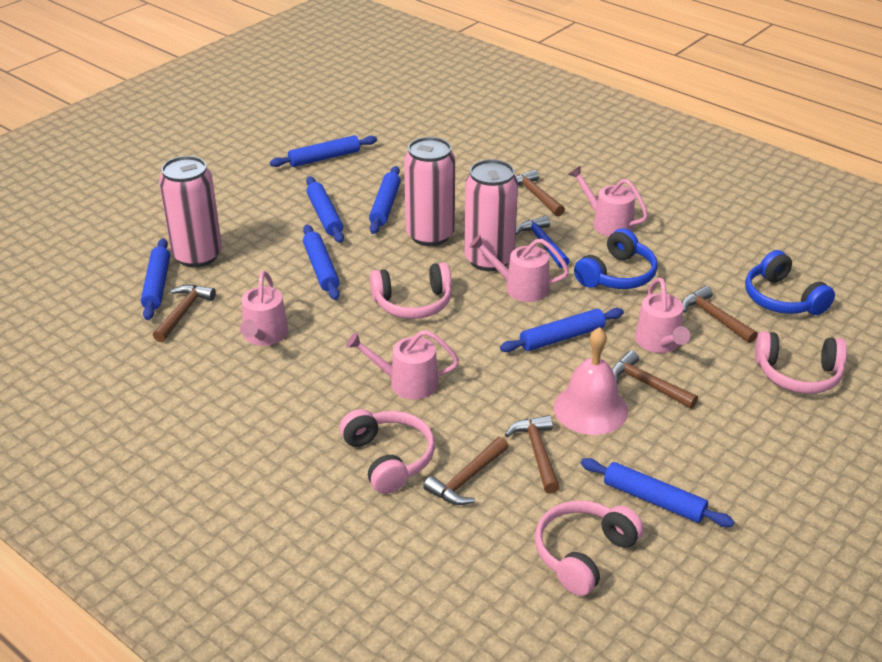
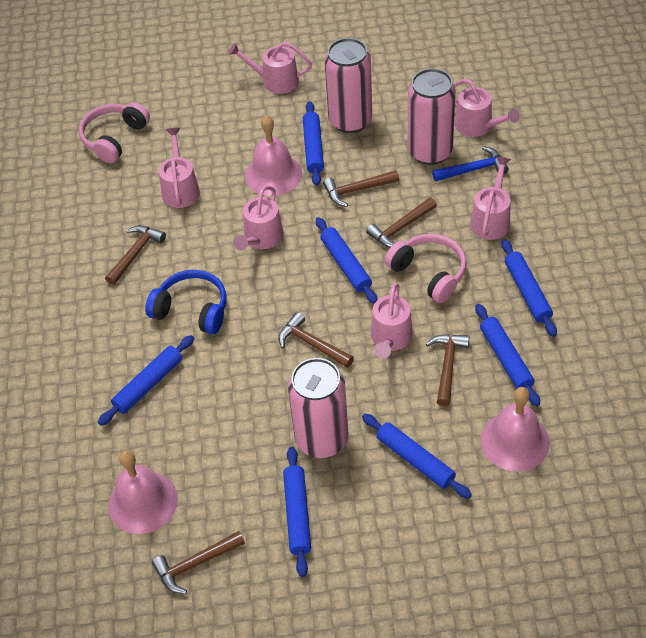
blue headphones: 2 -> 1
pink bell: 1 -> 3
pink headphones: 4 -> 2
pink watering can: 5 -> 6

